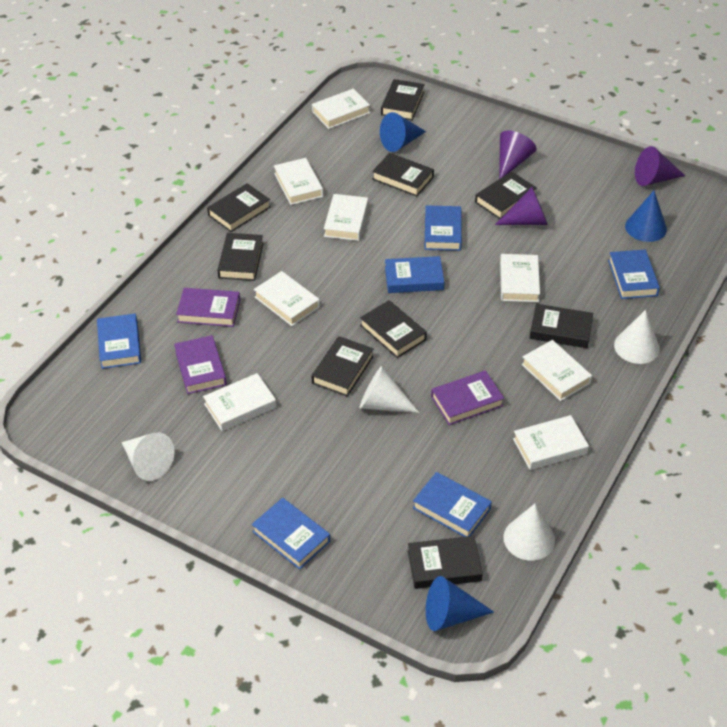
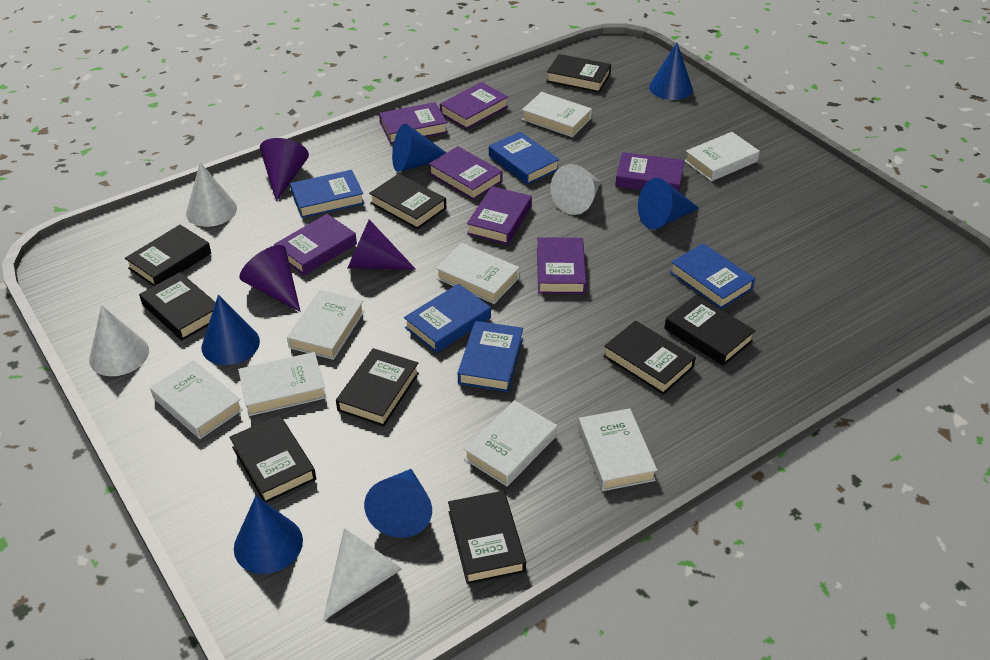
blue book: 6 -> 5
blue cone: 3 -> 6
purple book: 3 -> 7

